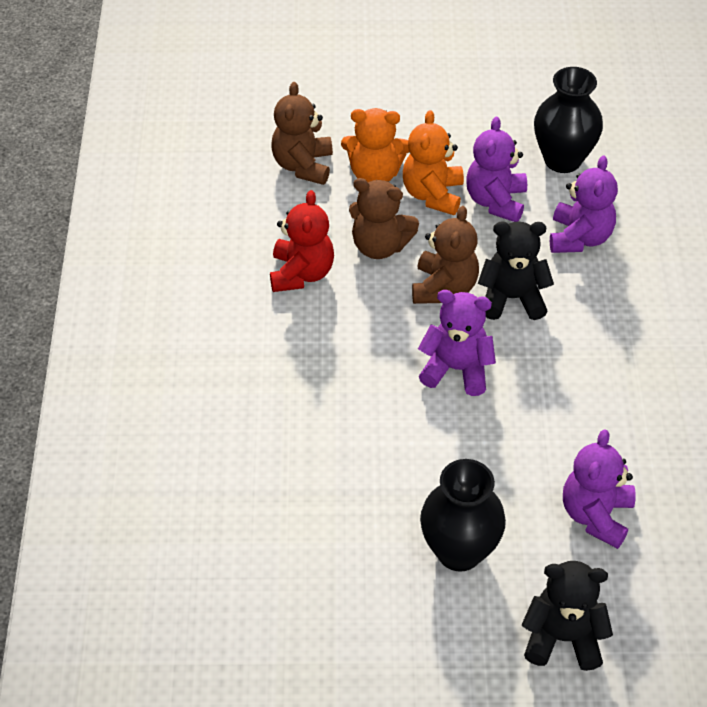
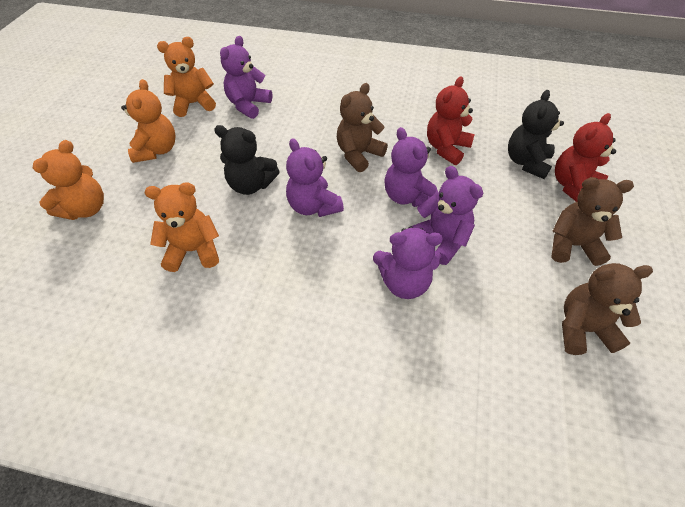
black vase: 2 -> 0
orange teddy bear: 2 -> 4
purple teddy bear: 4 -> 5
red teddy bear: 1 -> 2

